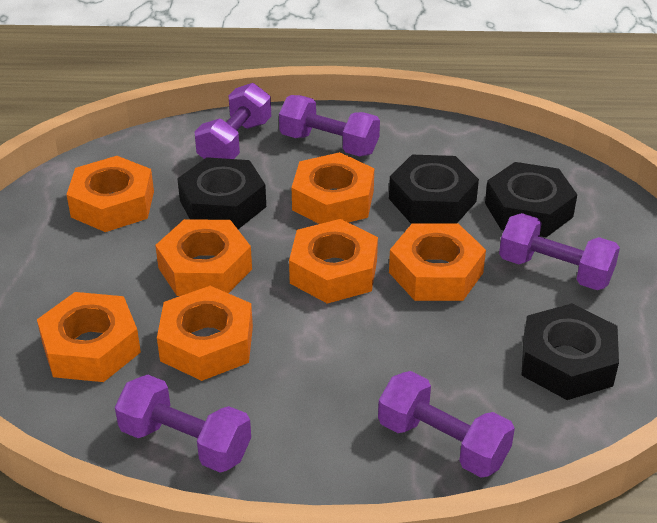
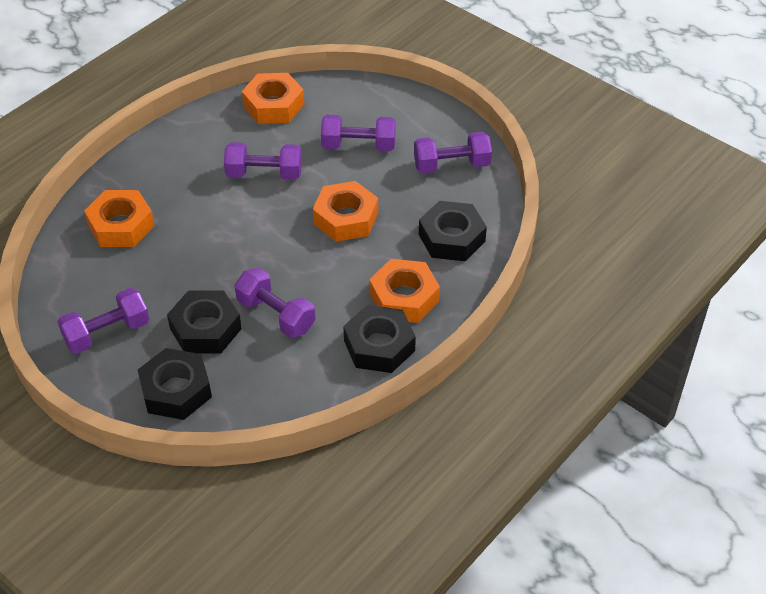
orange nut: 7 -> 4

